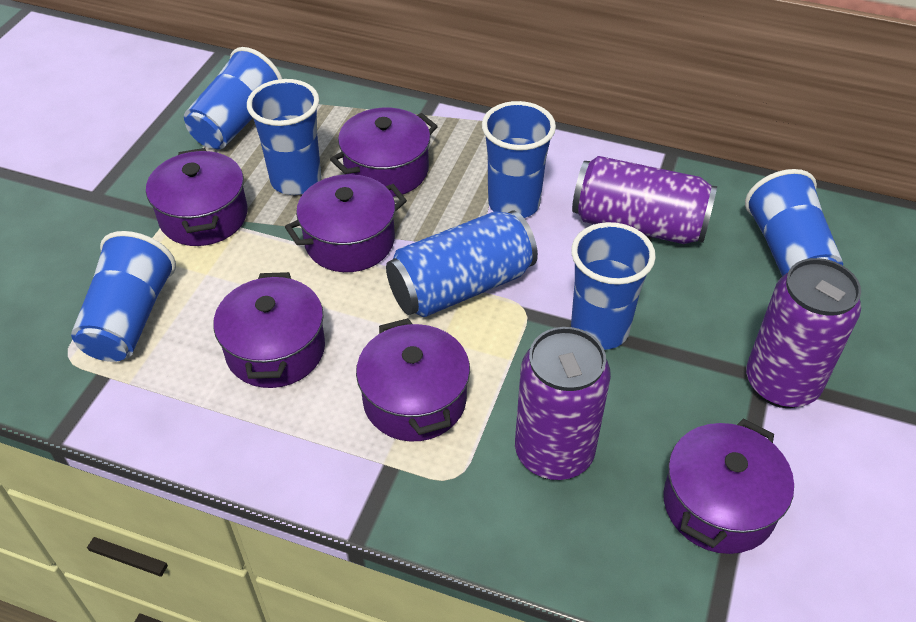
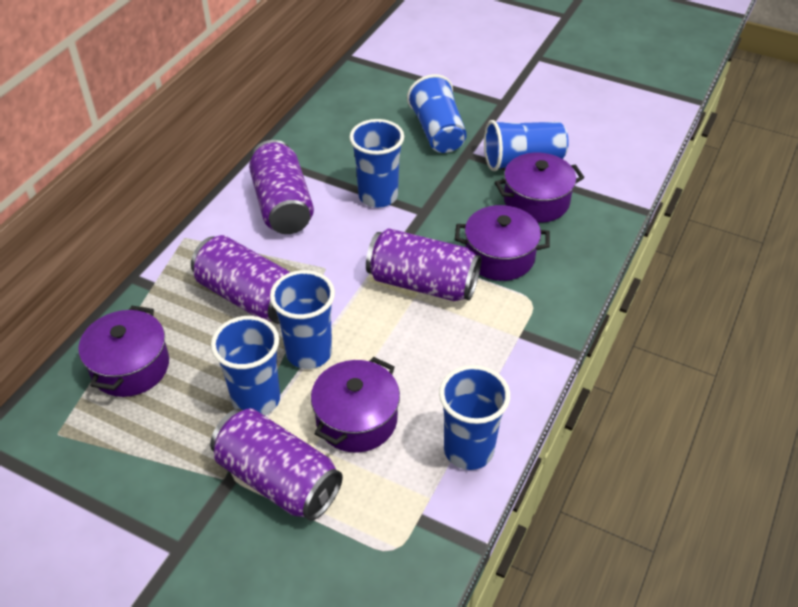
blue can: 1 -> 0
purple can: 3 -> 4
purple pot: 6 -> 4

